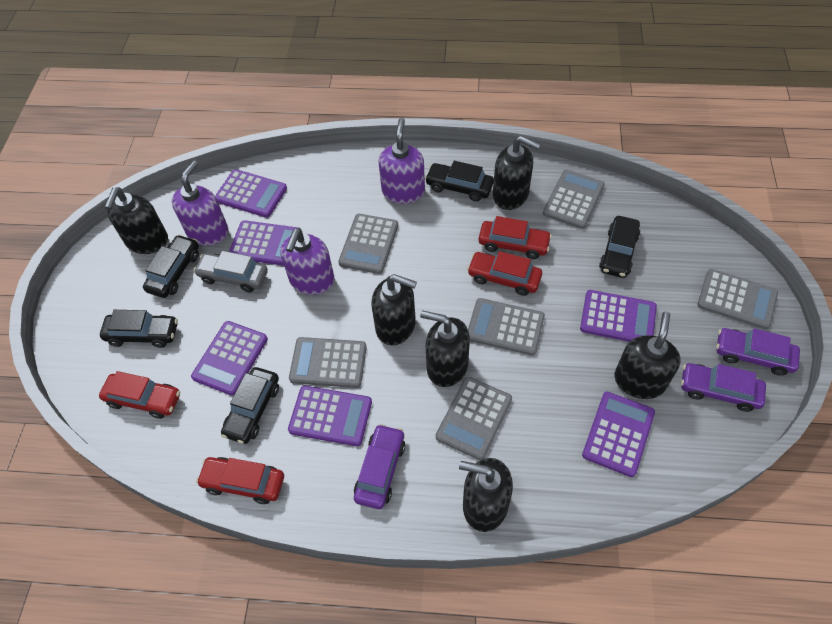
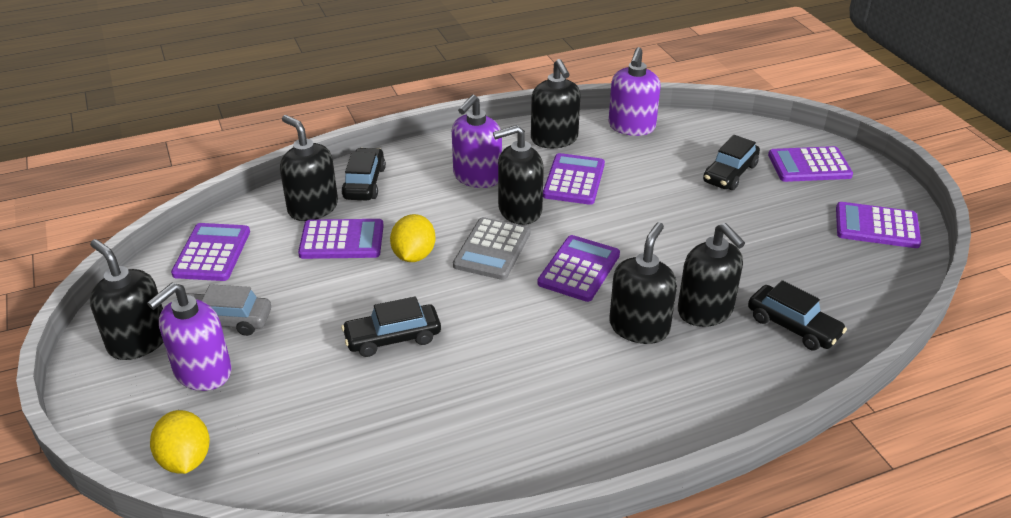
black car: 5 -> 4
grey calculator: 6 -> 1
purple car: 3 -> 0
red car: 4 -> 0
yellow lemon: 0 -> 2

